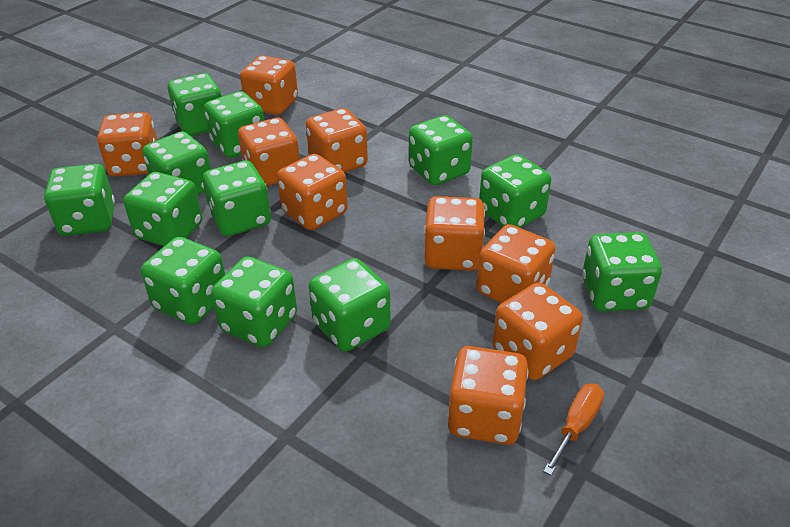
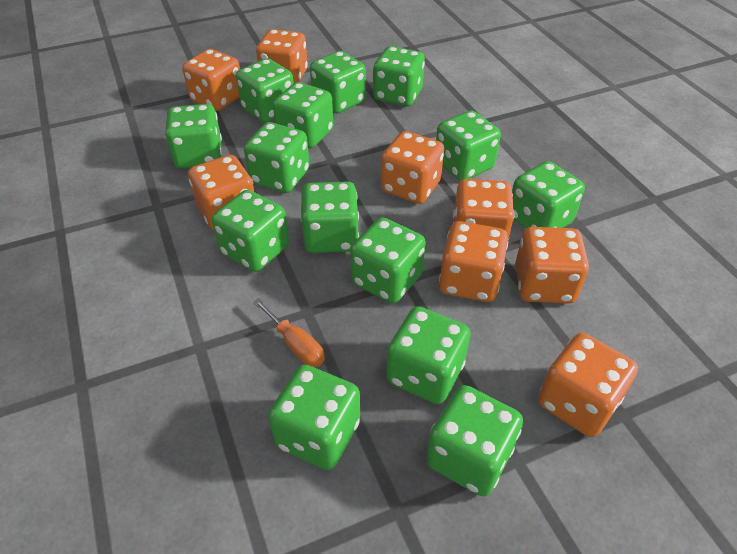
green dice: 12 -> 14
orange dice: 9 -> 8

